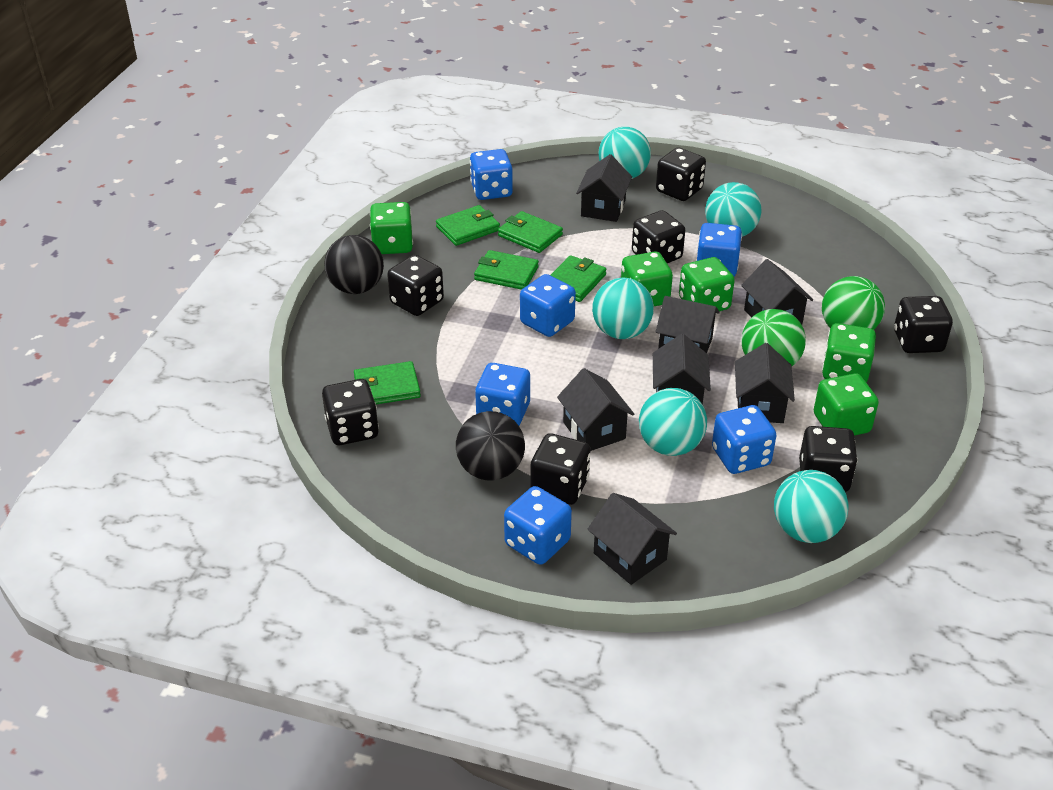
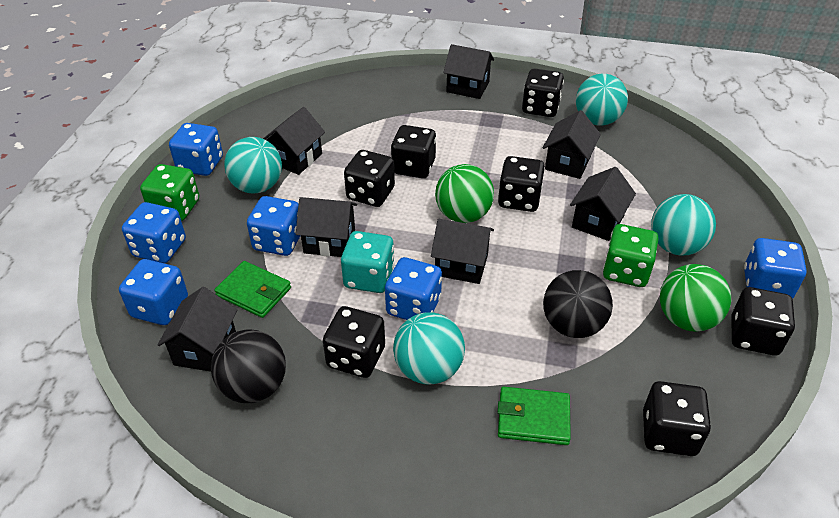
green dice: 5 -> 2
green wallet: 5 -> 2
turquoise ball: 5 -> 4
turquoise dice: 0 -> 1

